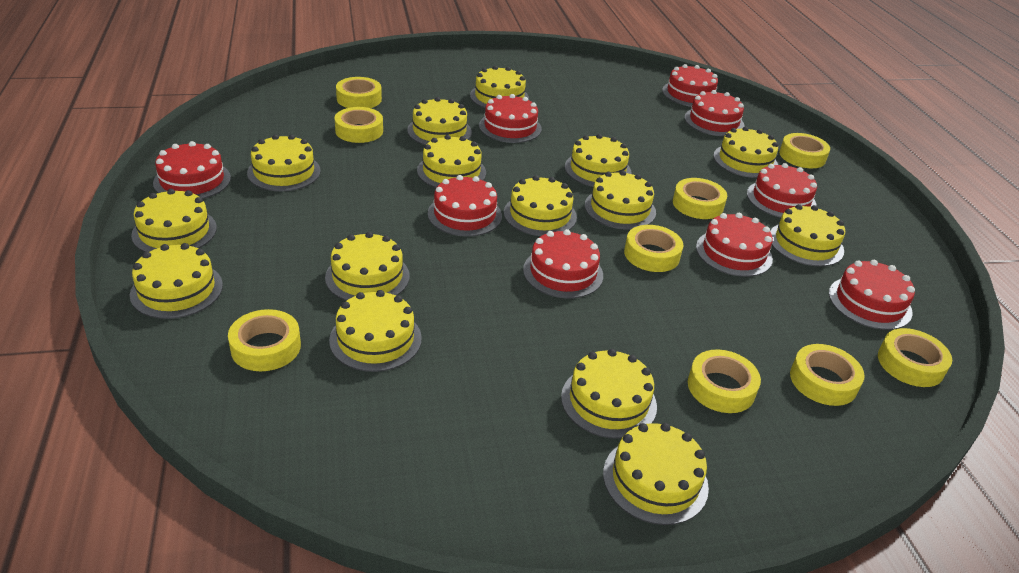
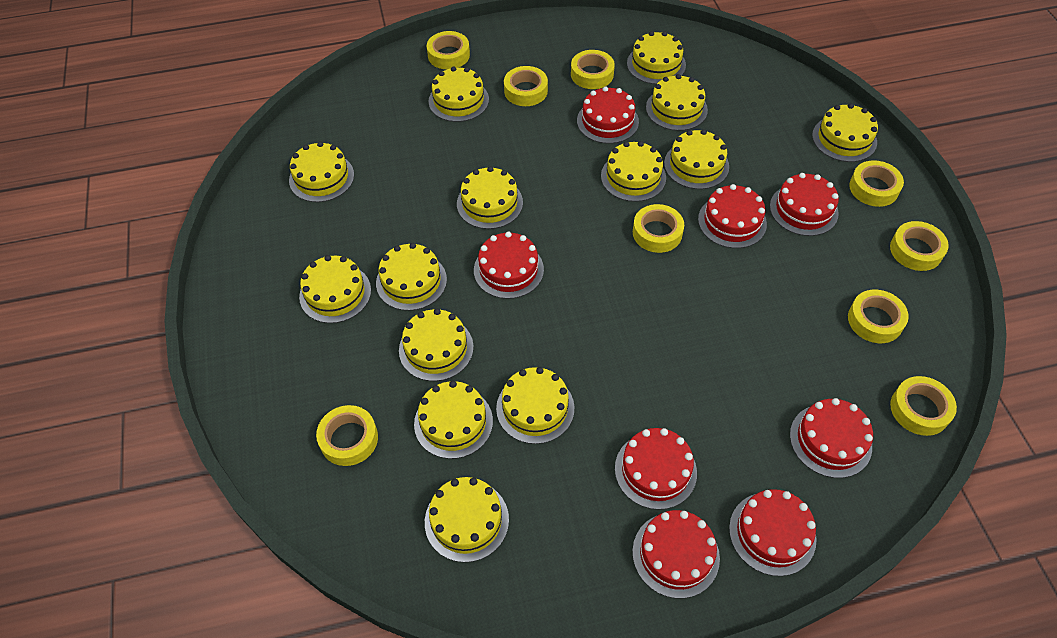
red cake: 9 -> 8
yellow cake: 15 -> 14

